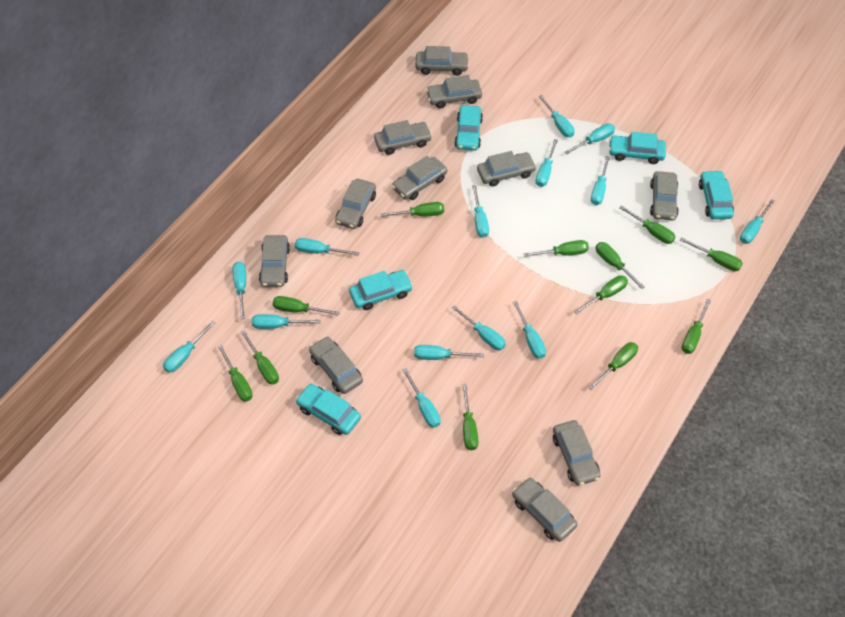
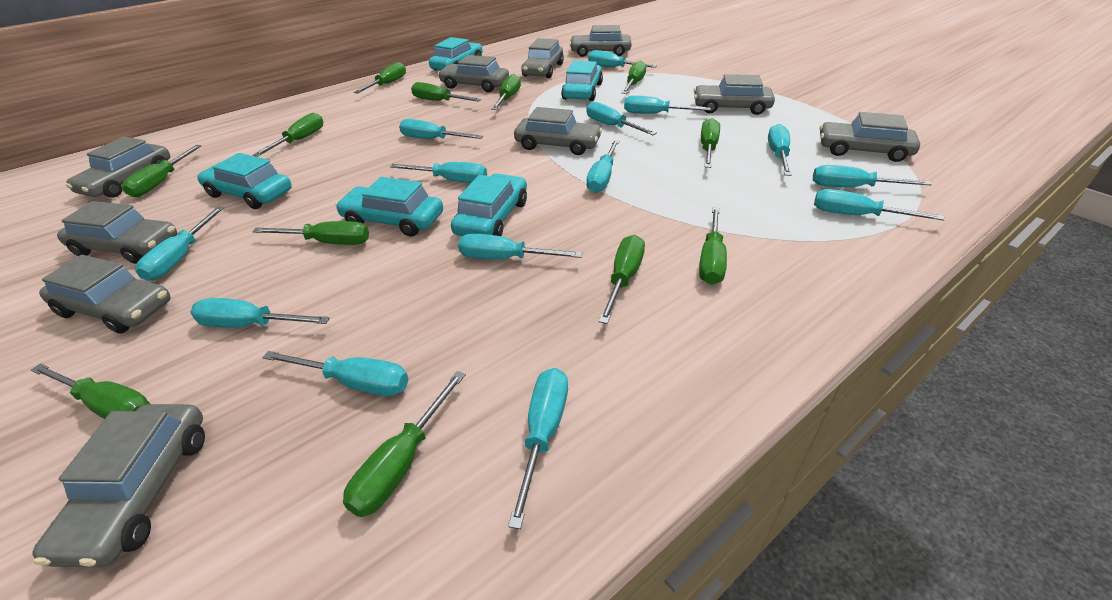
grey car: 11 -> 10

